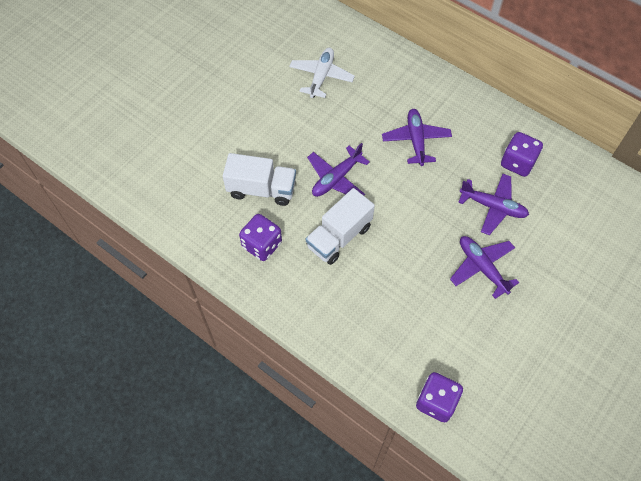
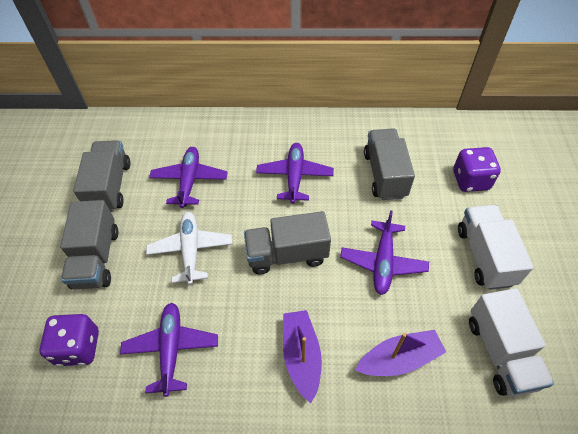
grey truck: 0 -> 4
purple boat: 0 -> 2
purple dice: 3 -> 2

